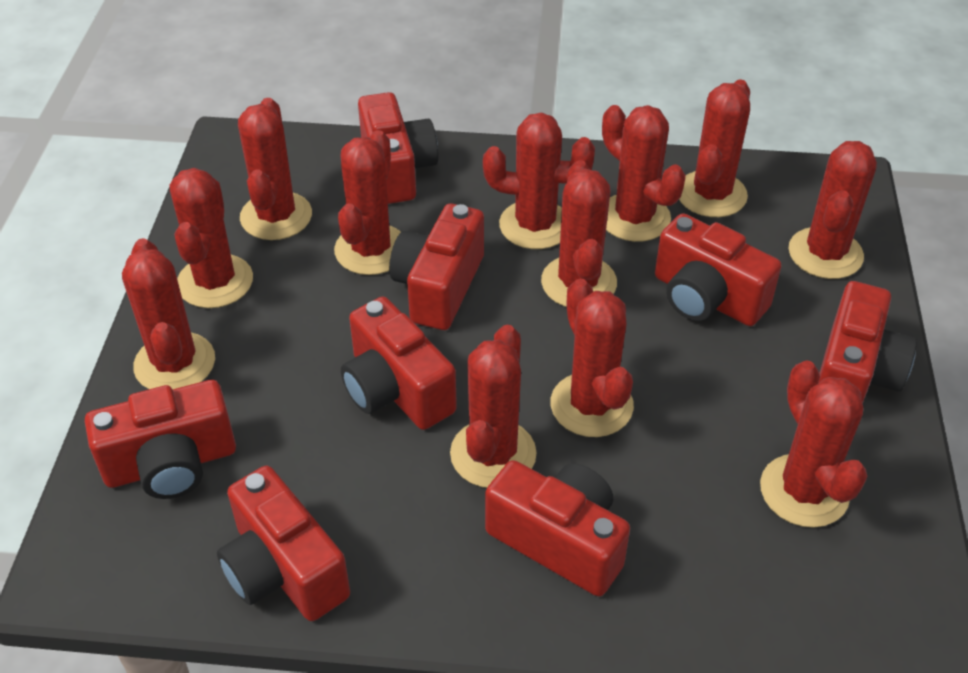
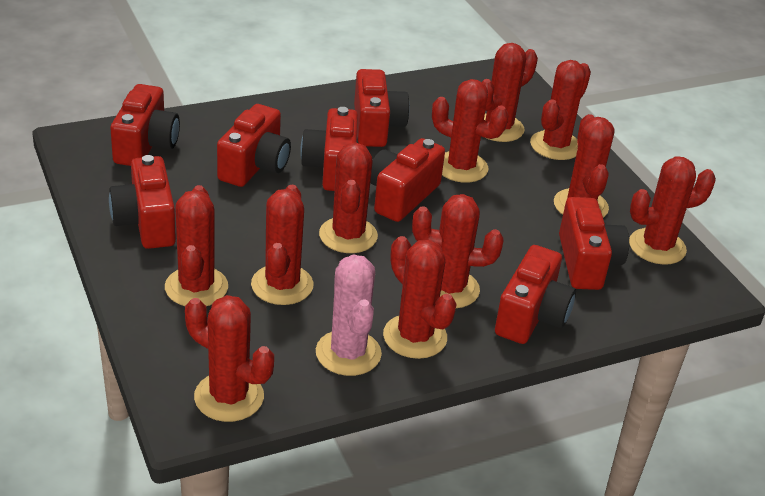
pink cactus: 0 -> 1
red cactus: 12 -> 11

